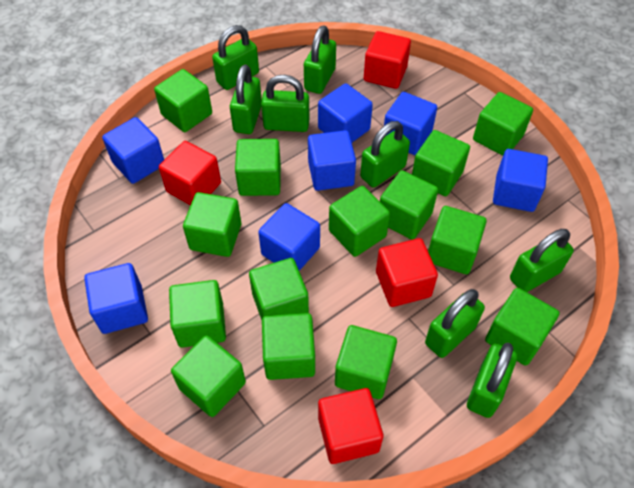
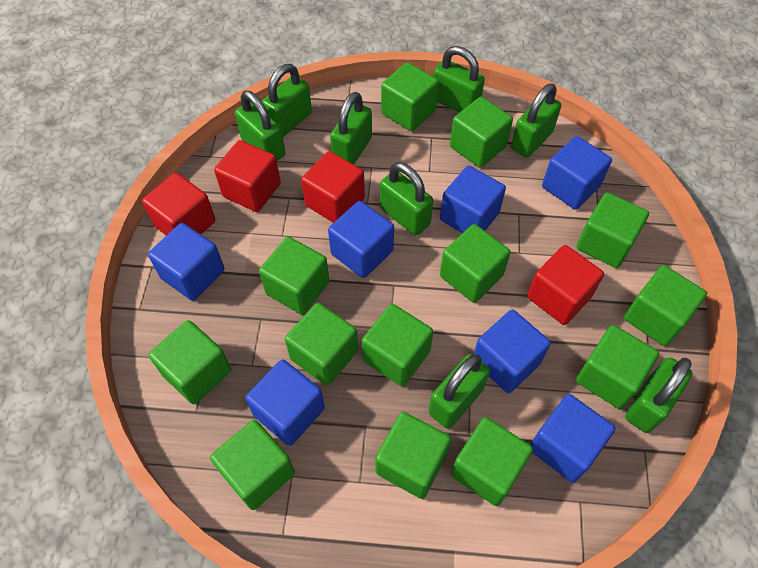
green cube: 14 -> 13

